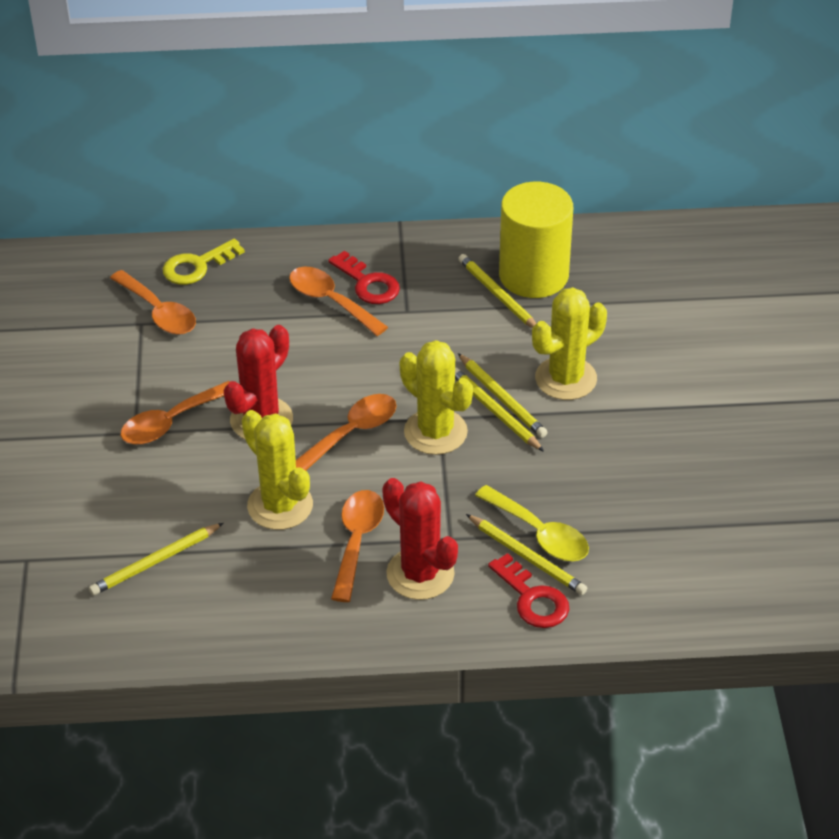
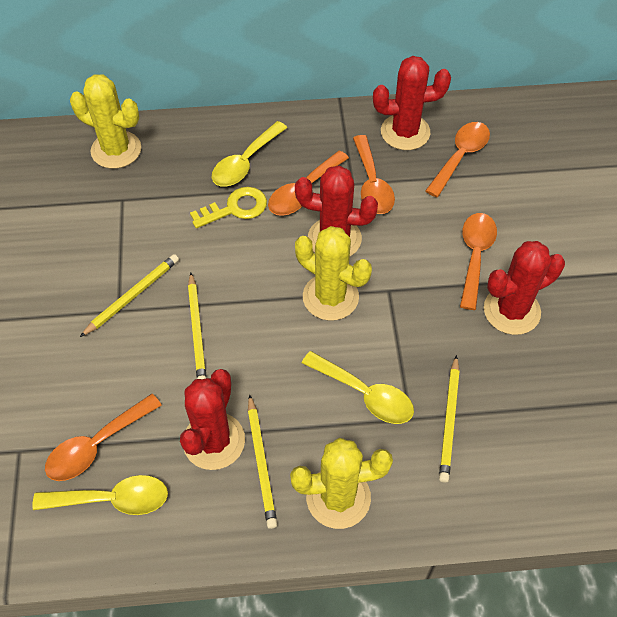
red cactus: 2 -> 4
red key: 2 -> 0
yellow cylinder: 1 -> 0
yellow pencil: 5 -> 4
yellow spoon: 1 -> 3

